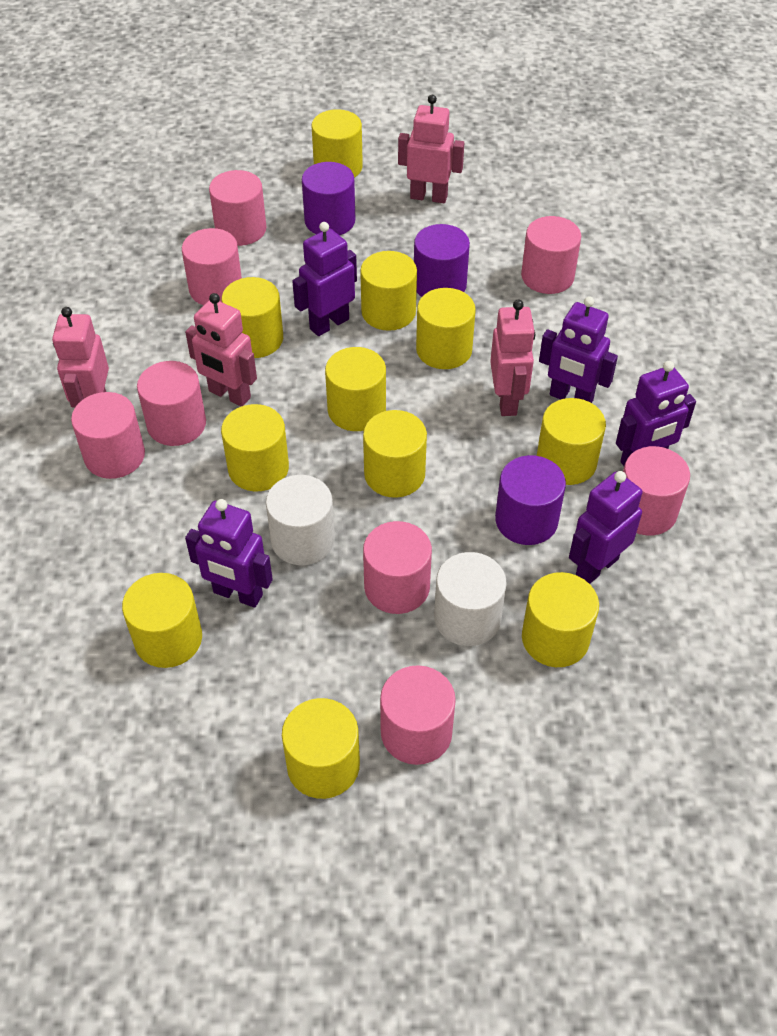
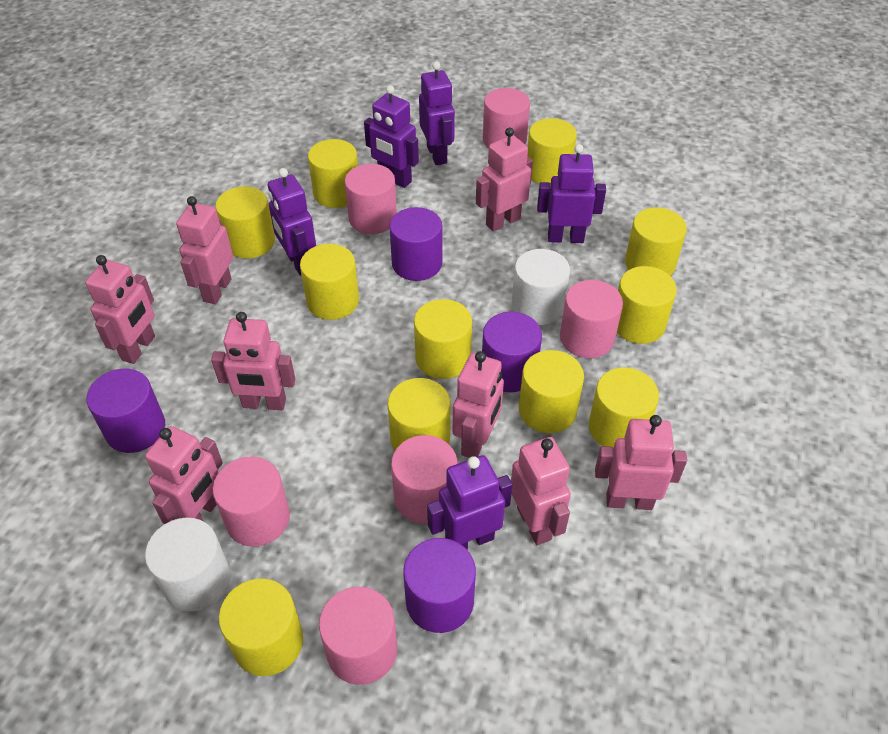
pink cylinder: 8 -> 6
pink robot: 4 -> 8
purple cylinder: 3 -> 4

